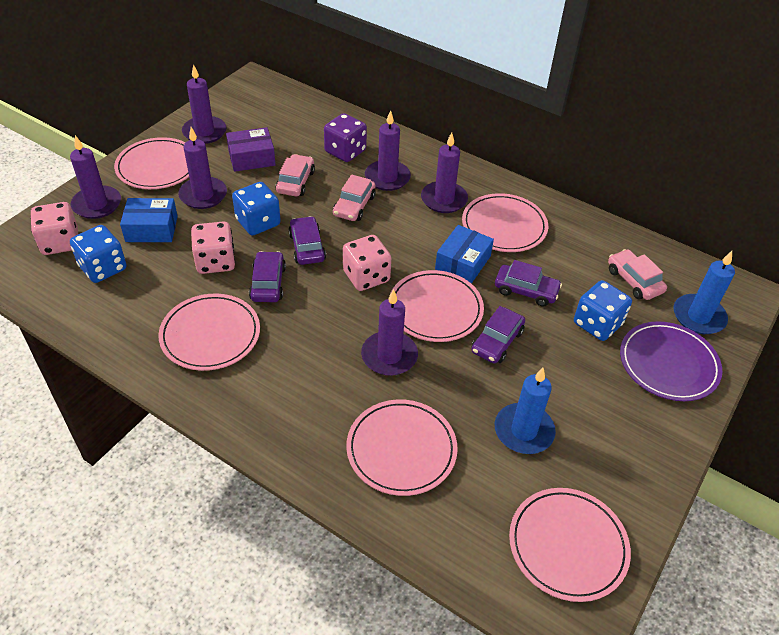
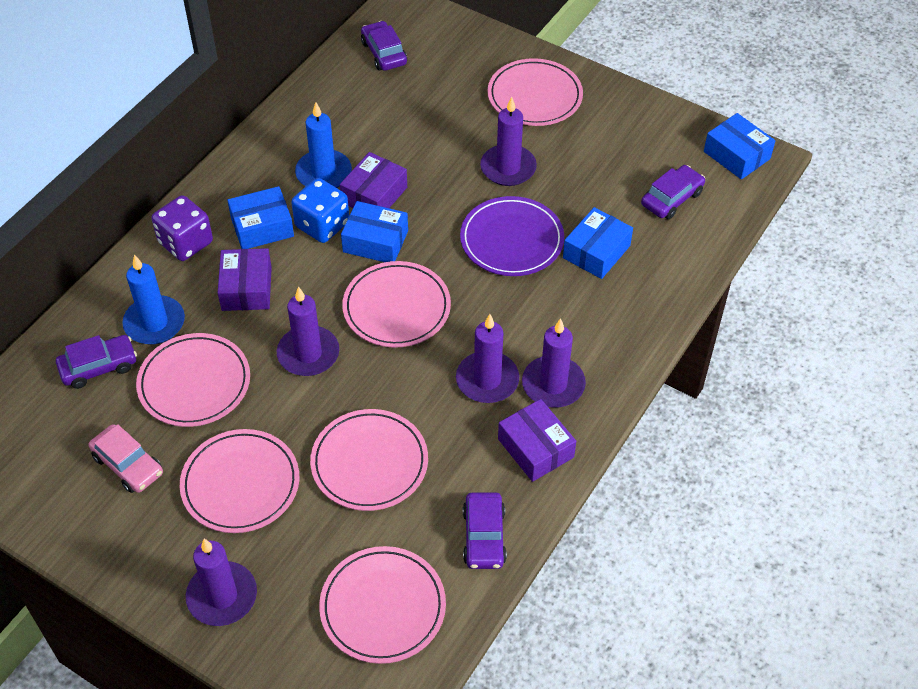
blue box: 2 -> 4
blue dice: 3 -> 1
pink car: 3 -> 1
pink dice: 3 -> 0
purple box: 1 -> 3
purple candle: 6 -> 5

